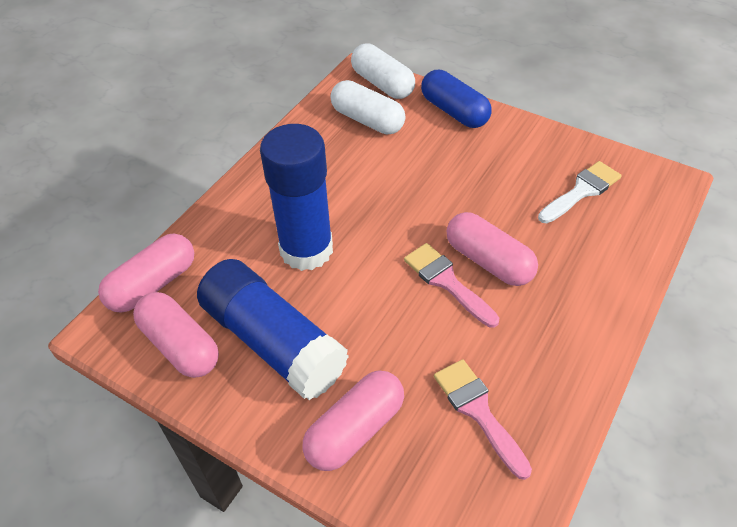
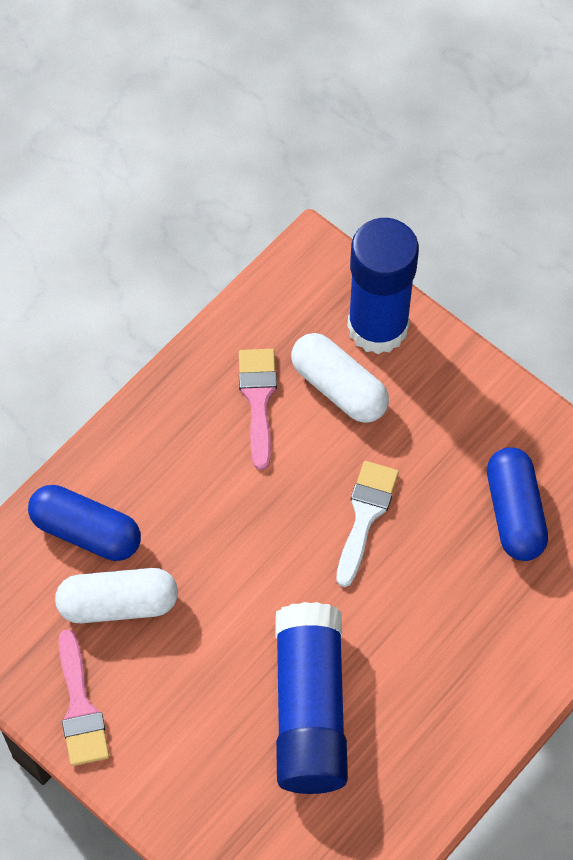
blue capsule: 1 -> 2
pink capsule: 4 -> 0

